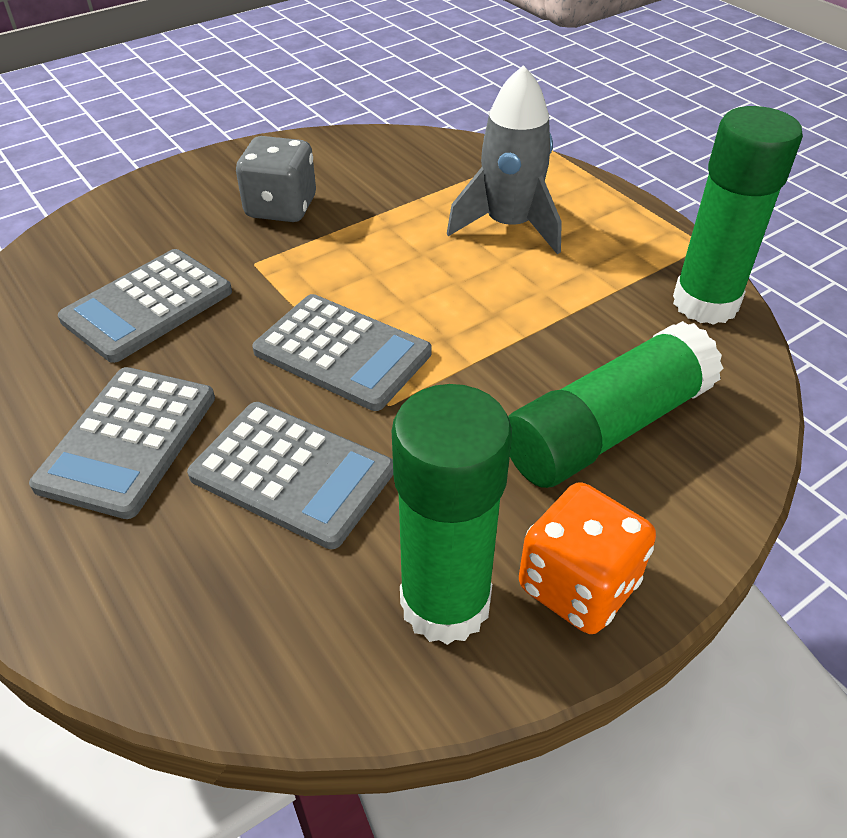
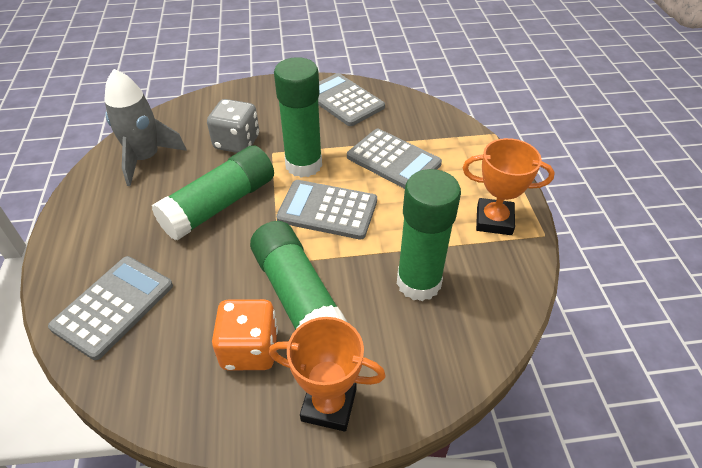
green glue stick: 3 -> 4
orange trophy: 0 -> 2

